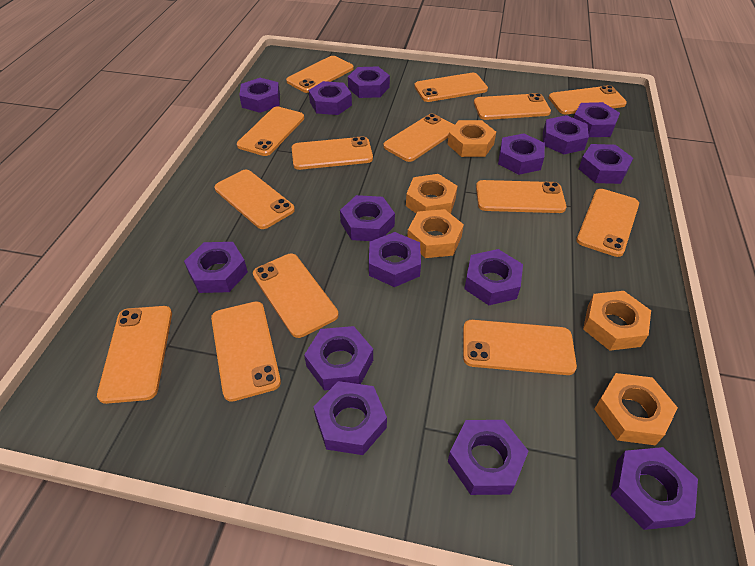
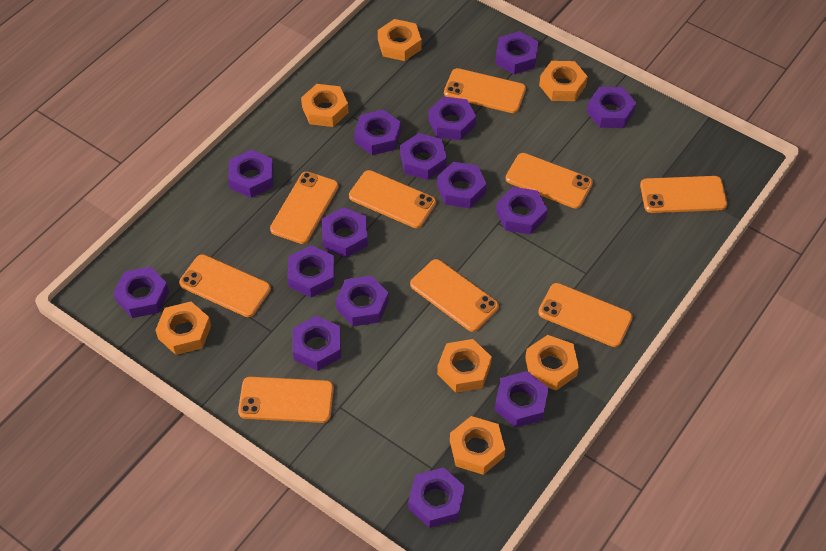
orange nut: 5 -> 7
orange phone: 14 -> 9

